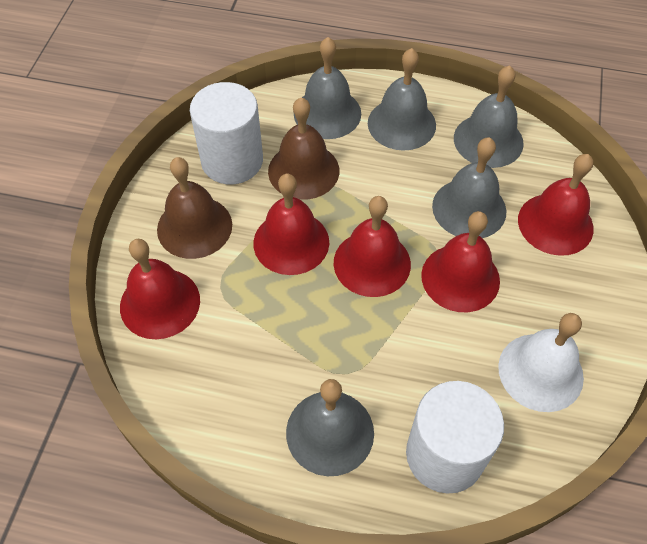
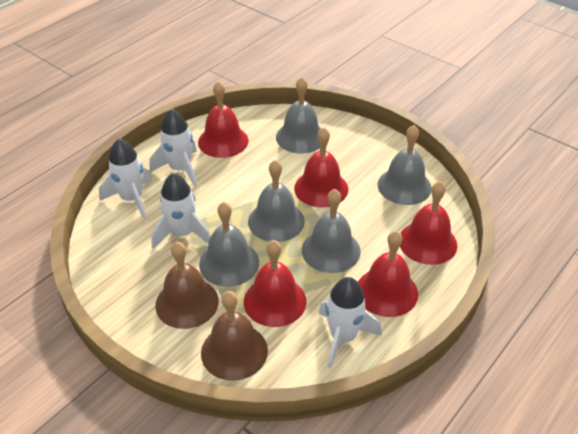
white bell: 1 -> 0
white cylinder: 2 -> 0
white rocket: 0 -> 4

